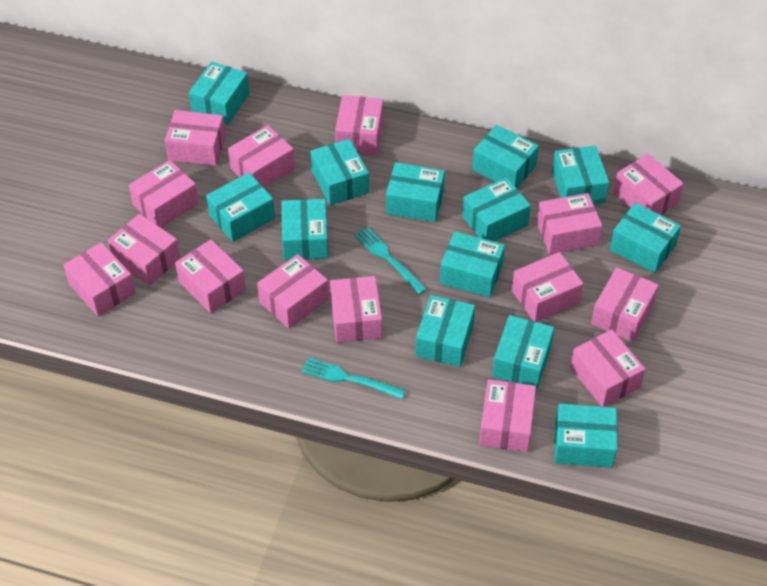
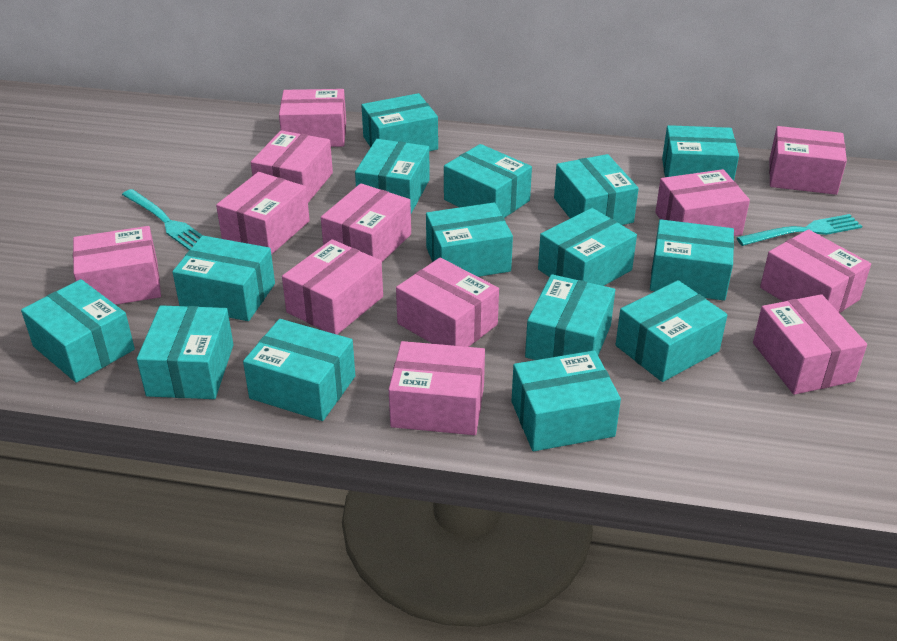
pink box: 15 -> 12
turquoise box: 13 -> 15

